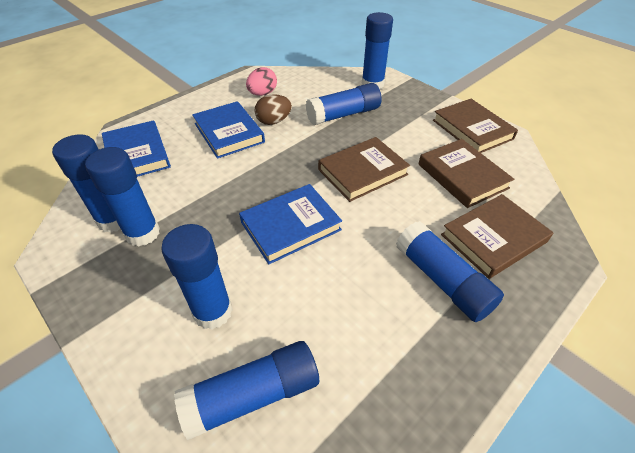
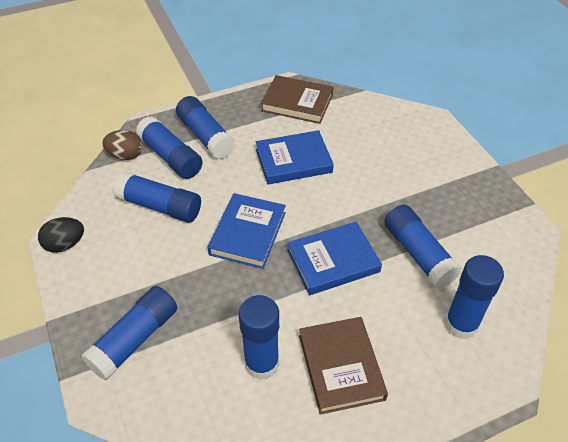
black egg: 0 -> 1
brown book: 4 -> 2
pink egg: 1 -> 0

